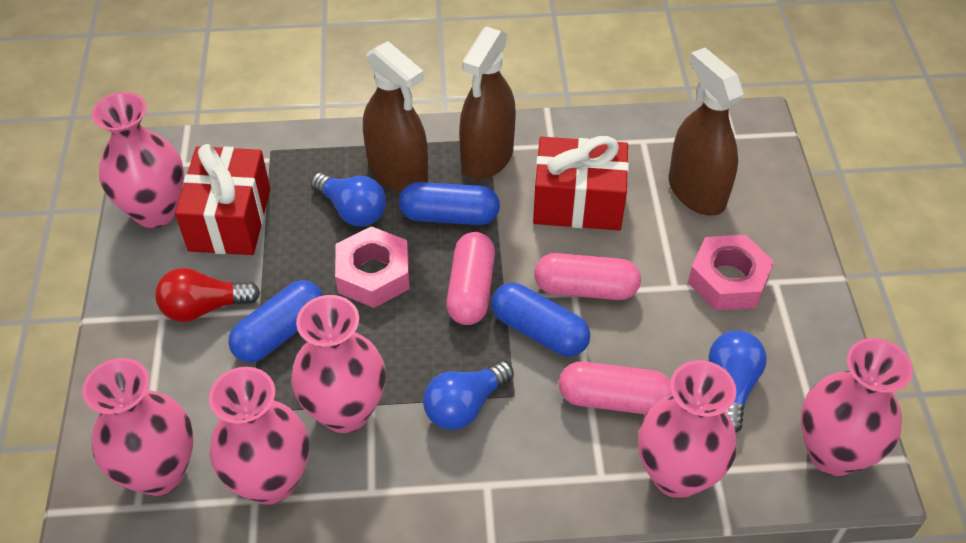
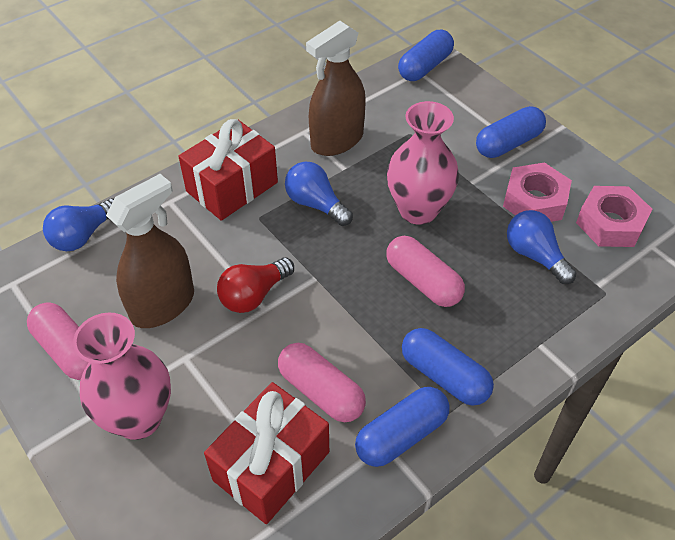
blue capsule: 3 -> 4
brown spray bottle: 3 -> 2
pink vase: 6 -> 2

